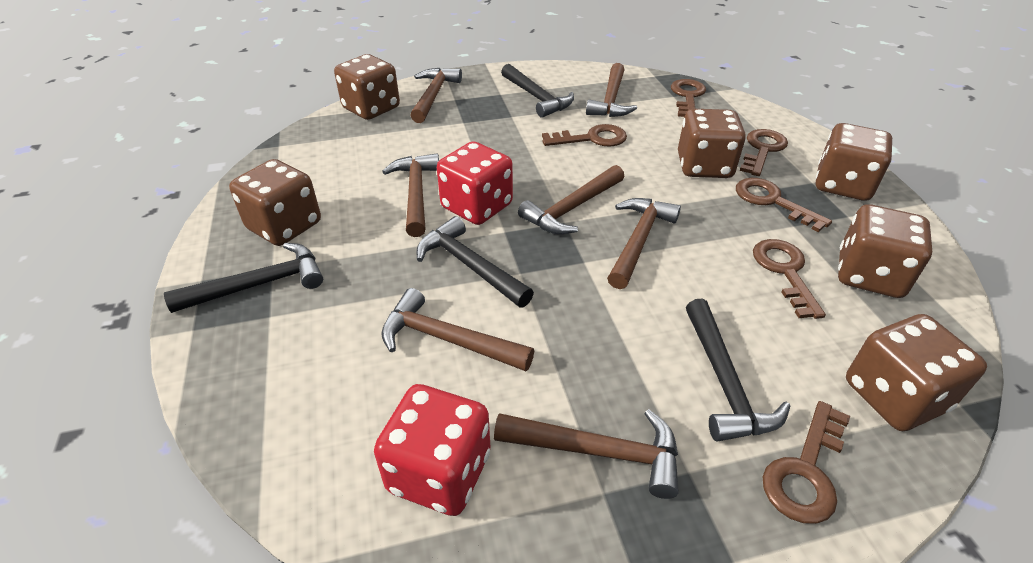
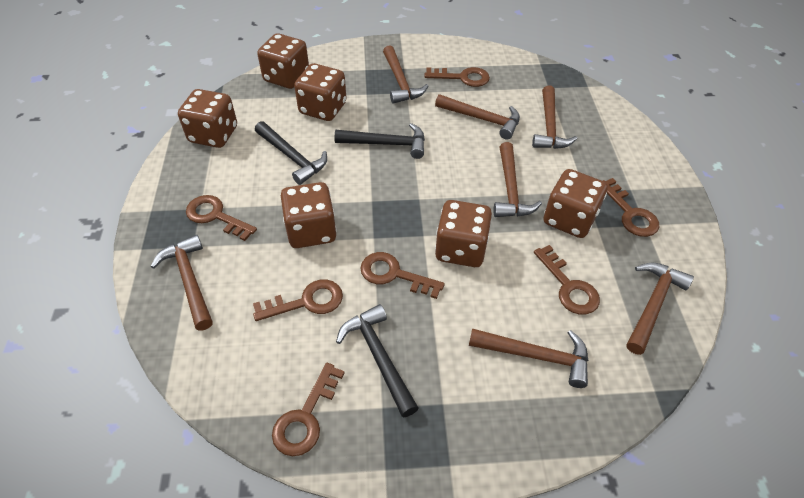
black hammer: 4 -> 3
brown key: 6 -> 7
red dice: 2 -> 0

